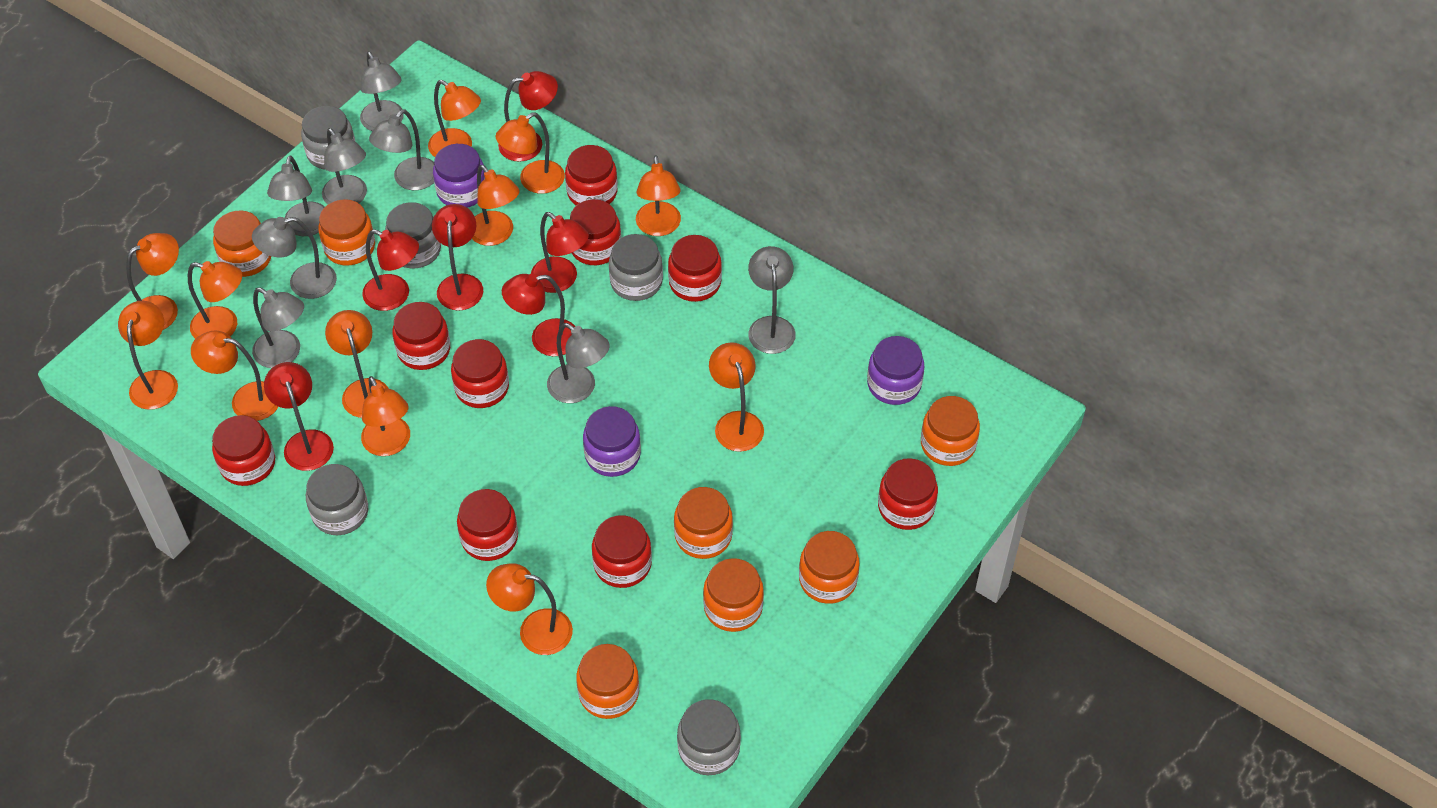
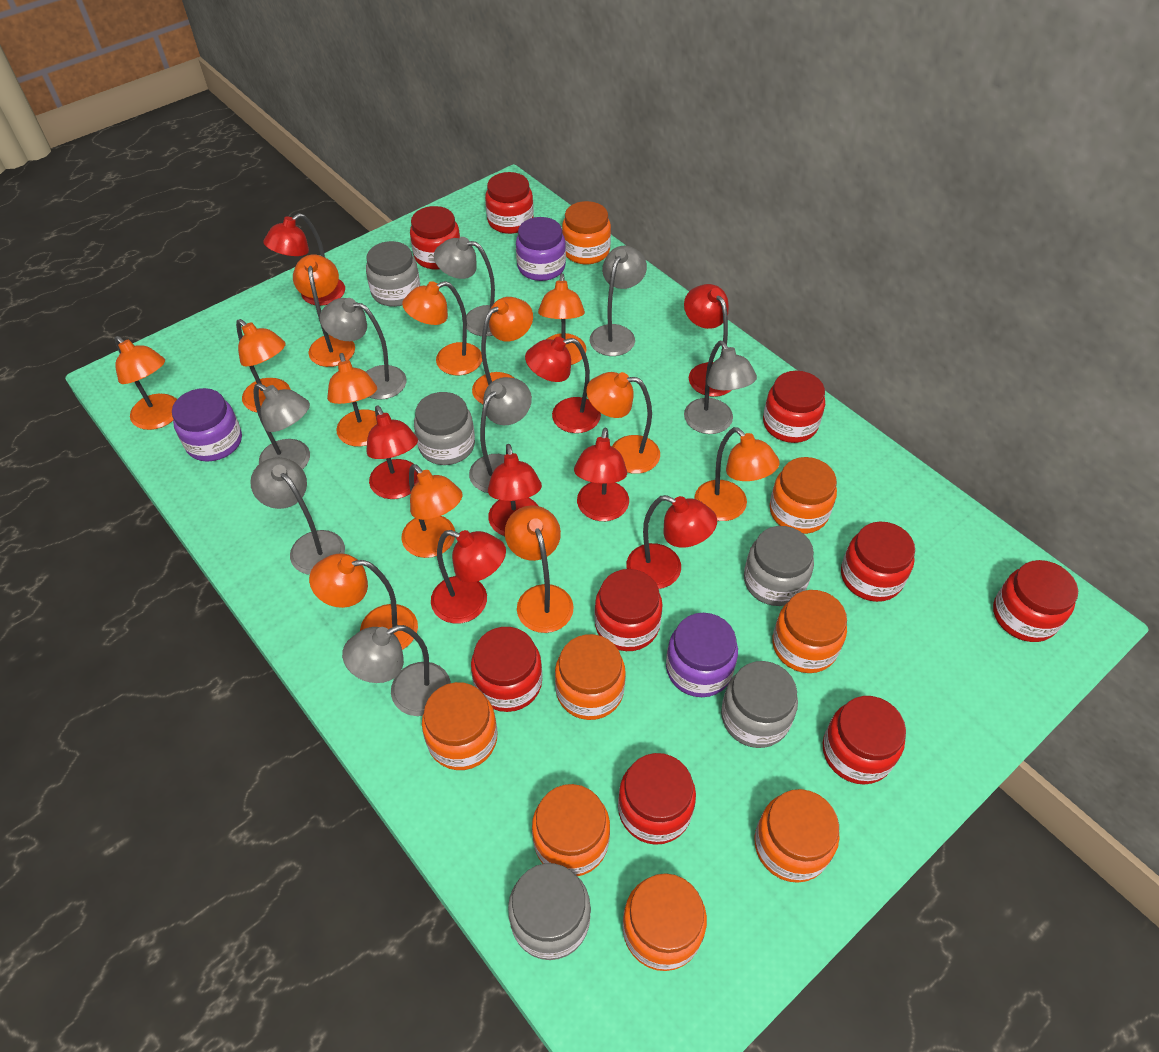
orange jar: 7 -> 8
red lamp: 6 -> 8

